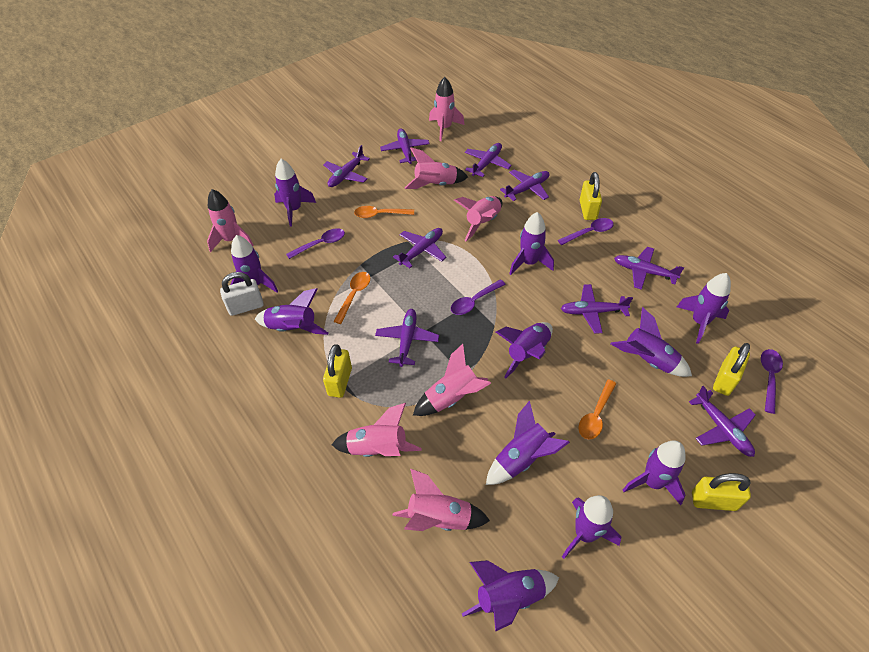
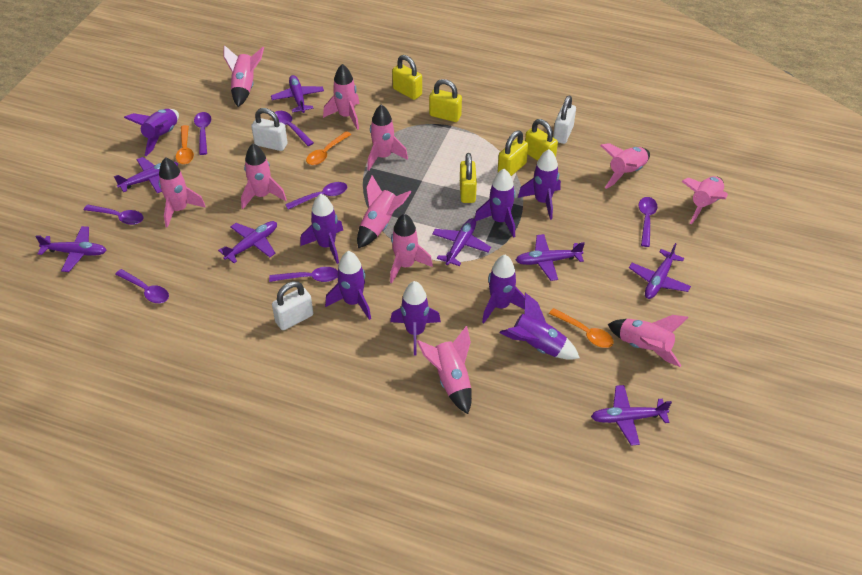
pink rocket: 7 -> 11
purple plane: 9 -> 8
purple rocket: 11 -> 8
purple spoon: 4 -> 7
white padlock: 1 -> 3
yellow padlock: 4 -> 5

